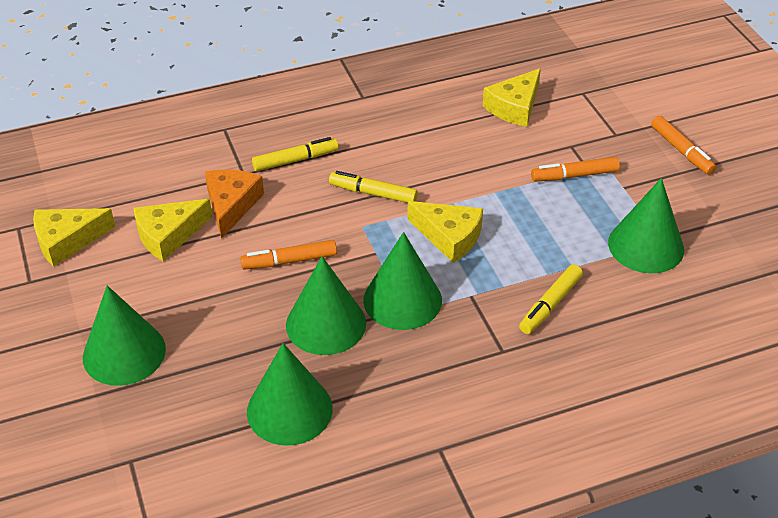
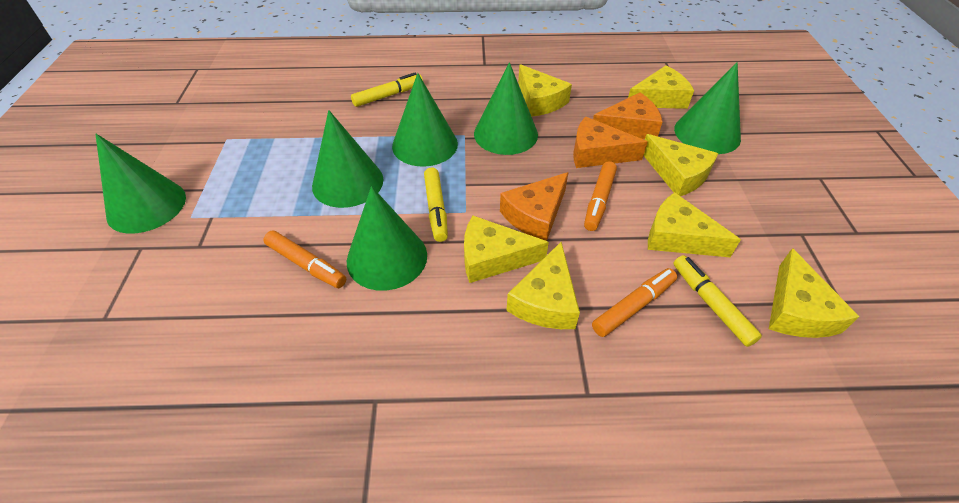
green cone: 5 -> 6
orange cheese: 1 -> 3
yellow cheese: 4 -> 7

